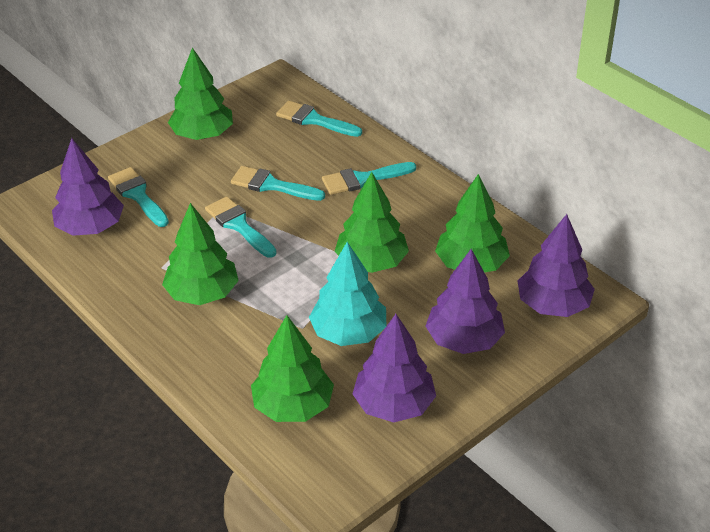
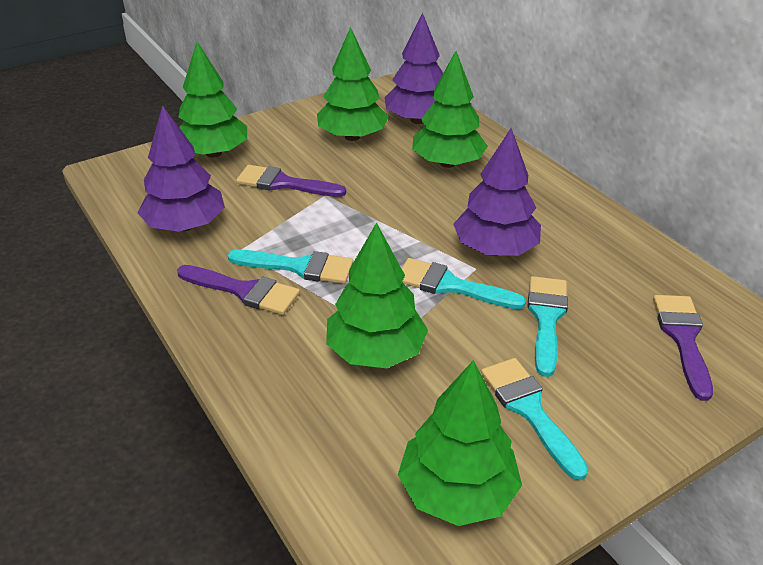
purple brush: 0 -> 3
purple tree: 4 -> 3
turquoise brush: 5 -> 4
turquoise tree: 1 -> 0

